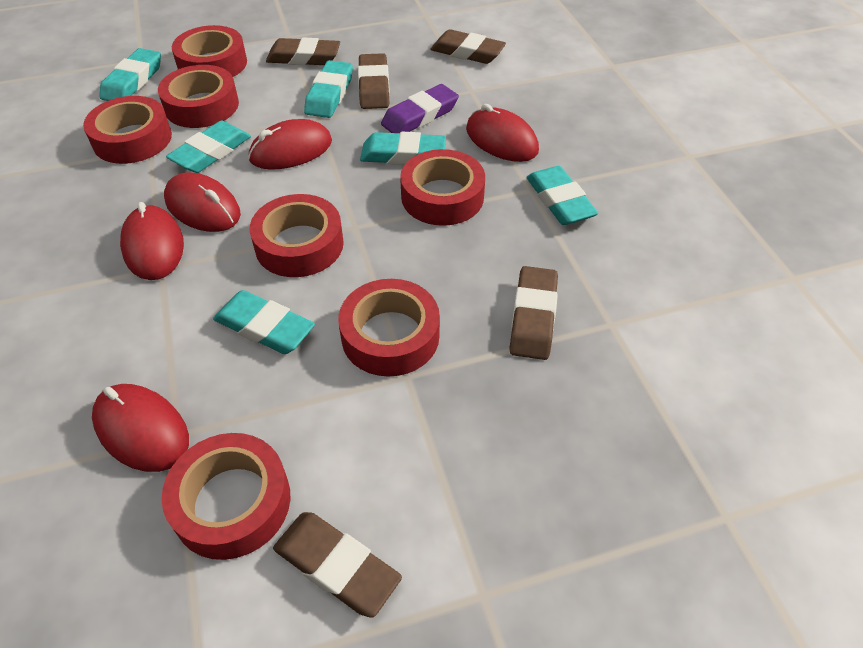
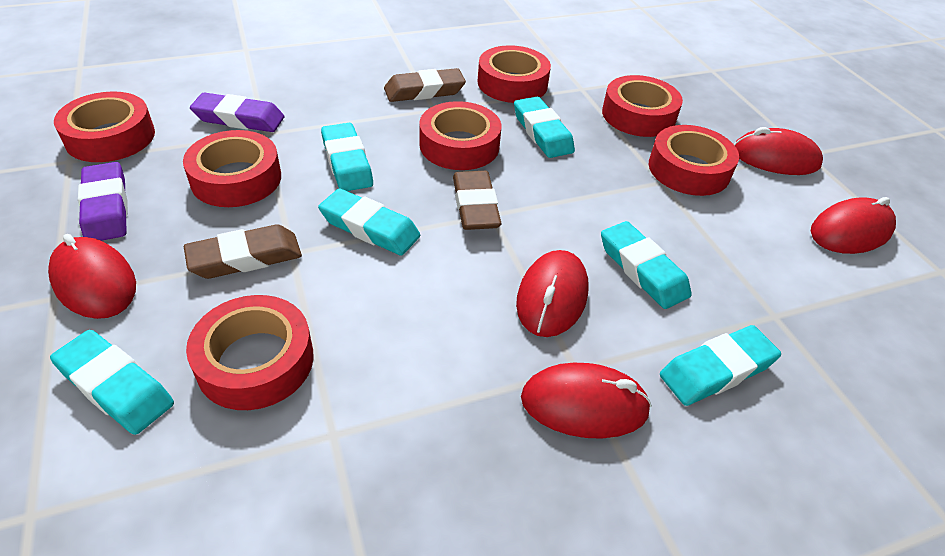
brown eraser: 5 -> 3
purple eraser: 1 -> 2

